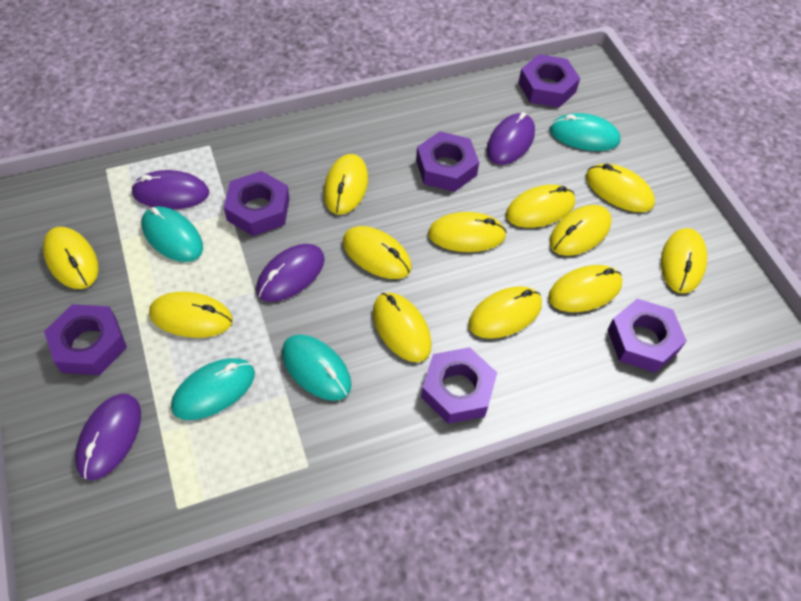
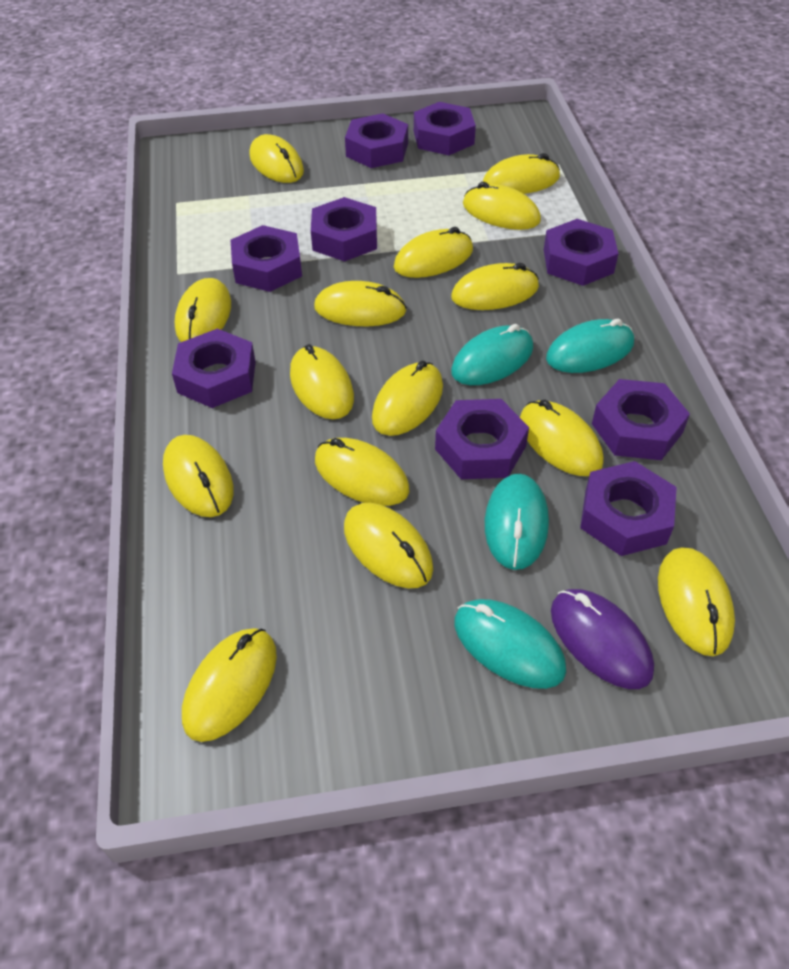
purple mouse: 4 -> 1
purple nut: 6 -> 9
yellow mouse: 12 -> 15

